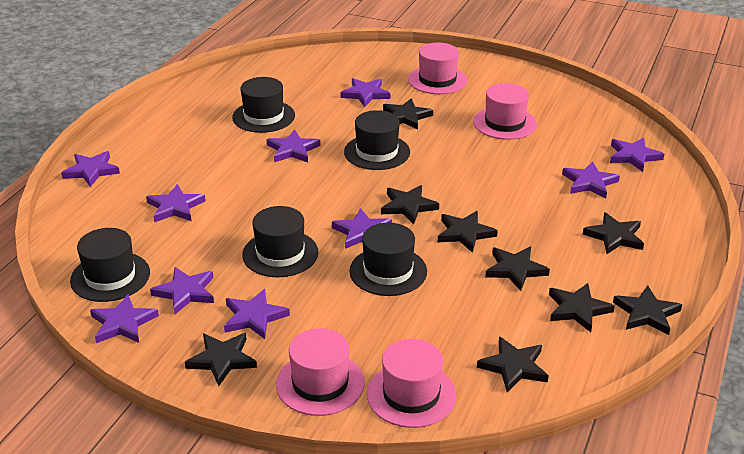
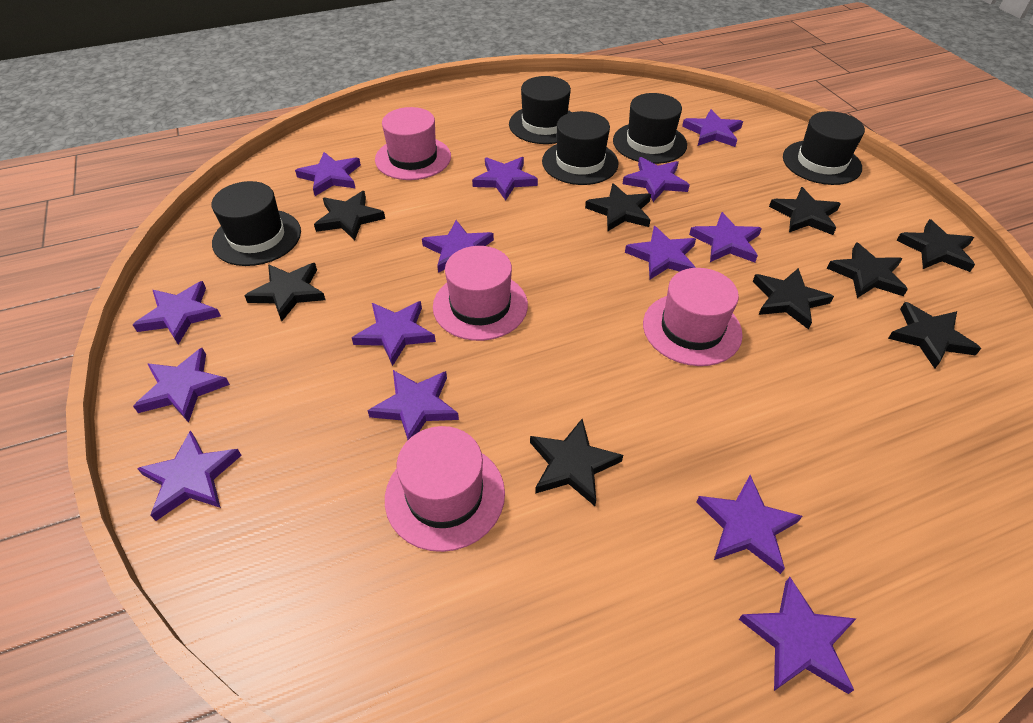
purple star: 10 -> 14

